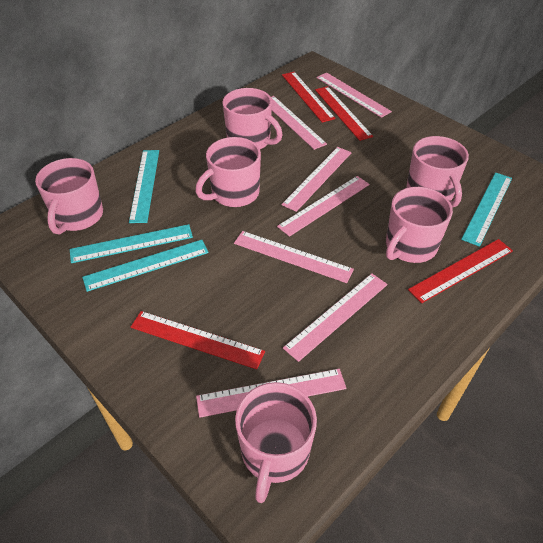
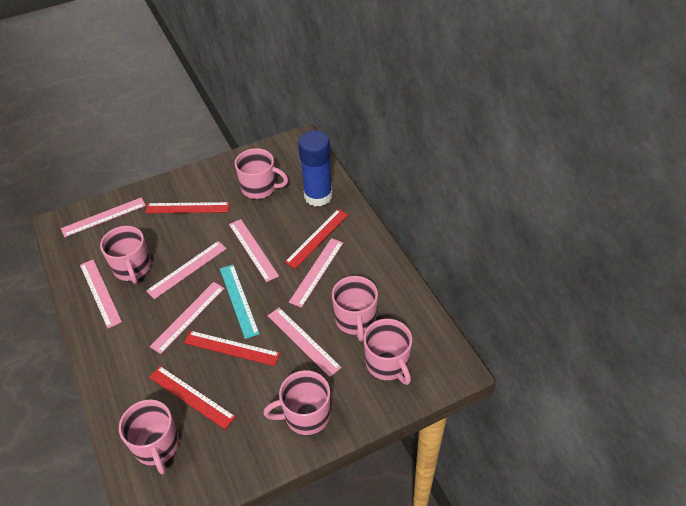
blue glue stick: 0 -> 1
turquoise ruler: 4 -> 1

